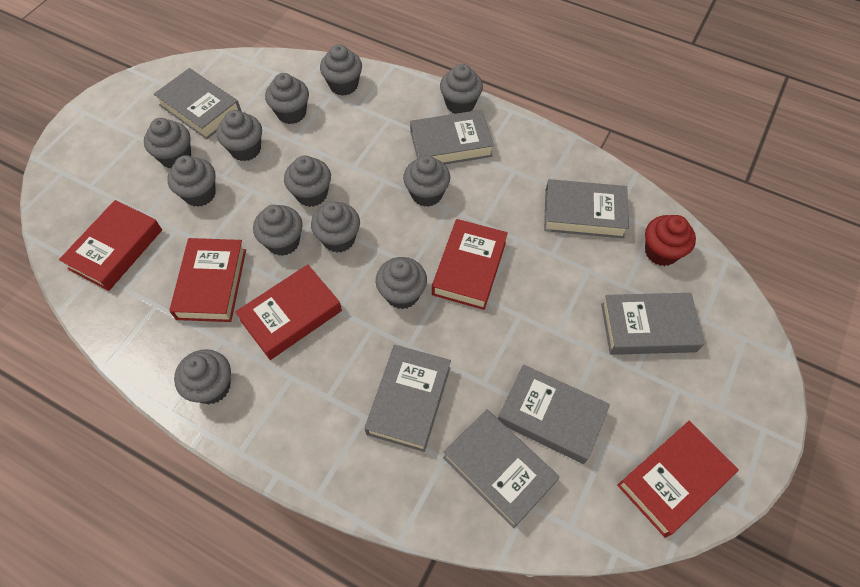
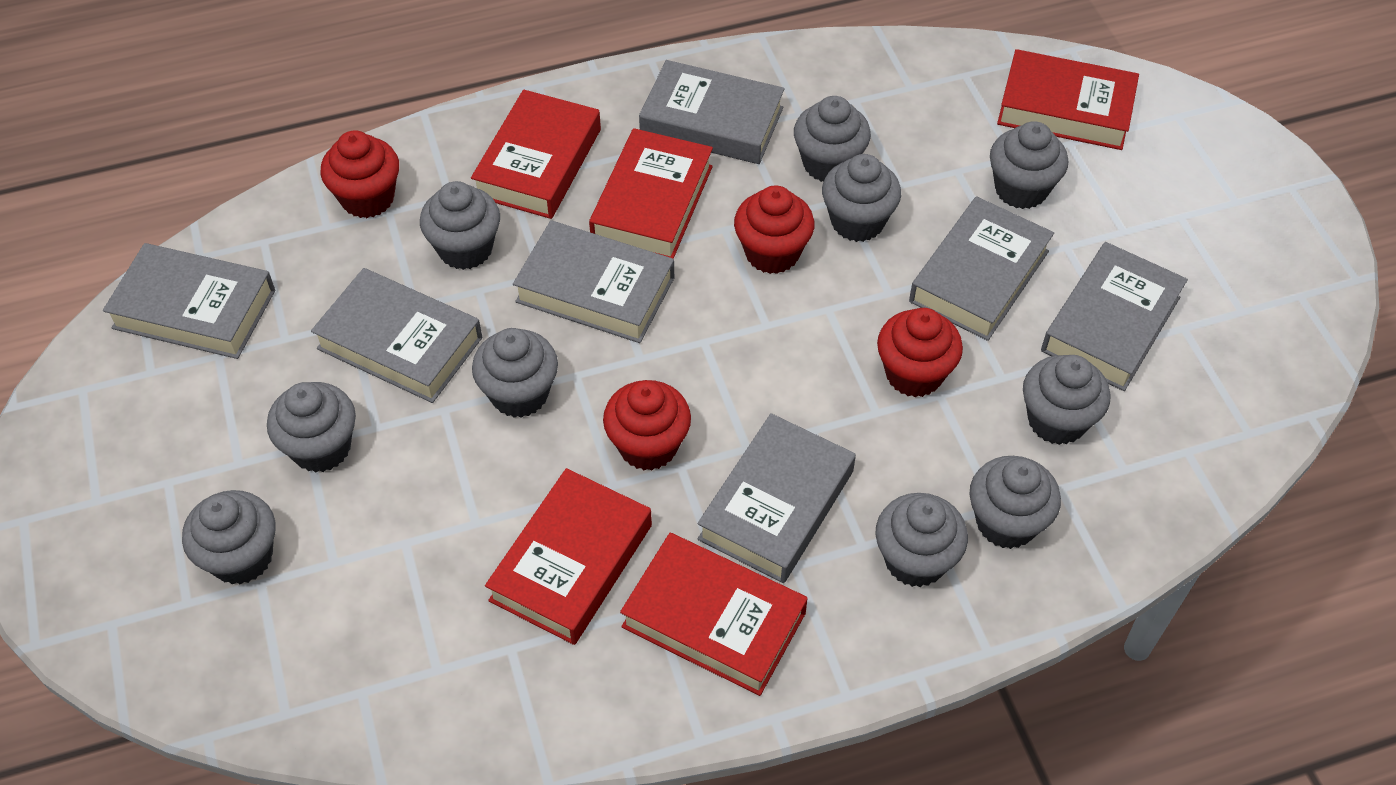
grey cupcake: 12 -> 10
red cupcake: 1 -> 4

